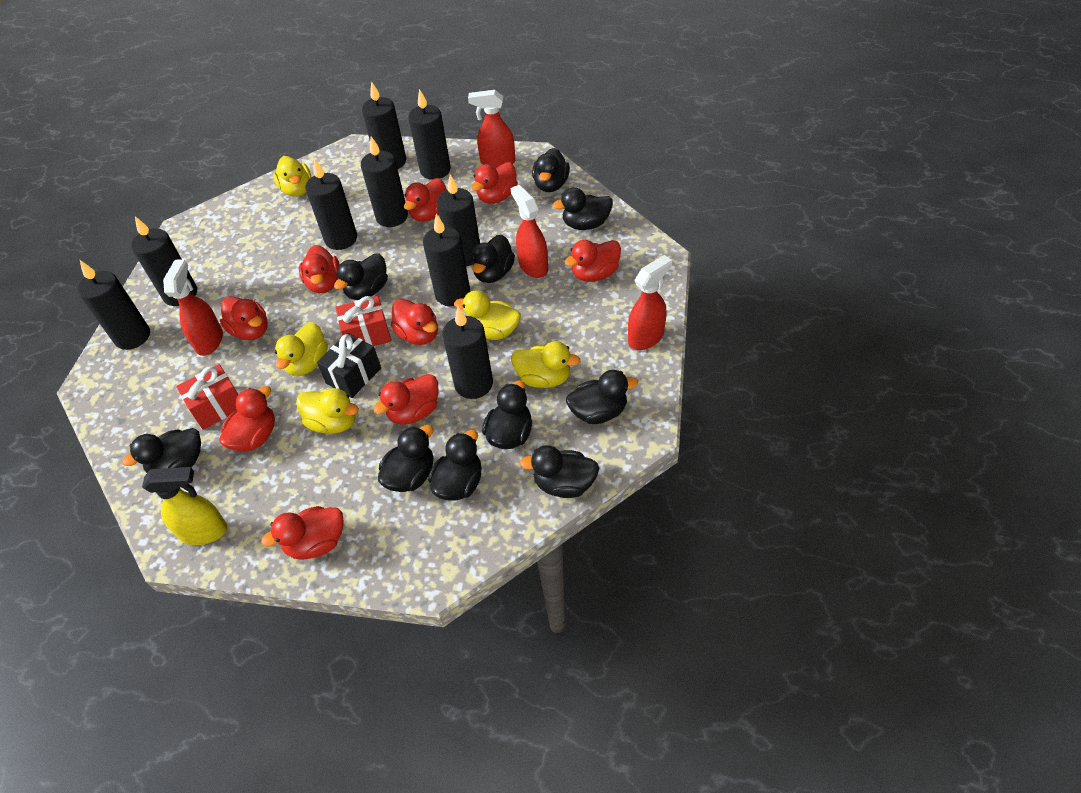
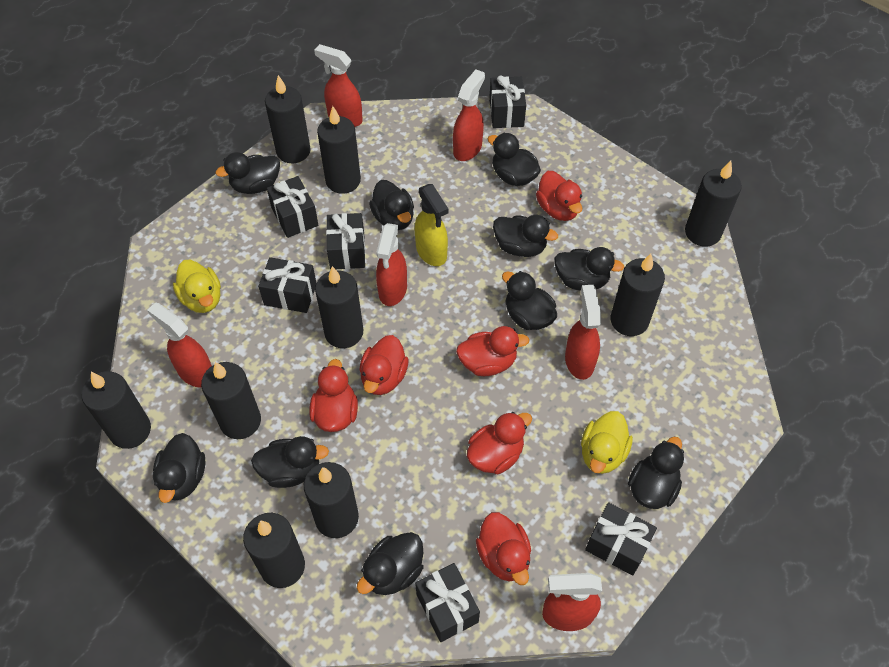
black gift: 1 -> 6
red duck: 9 -> 6
red gift: 2 -> 0
red spray bottle: 4 -> 6
yellow duck: 5 -> 2

